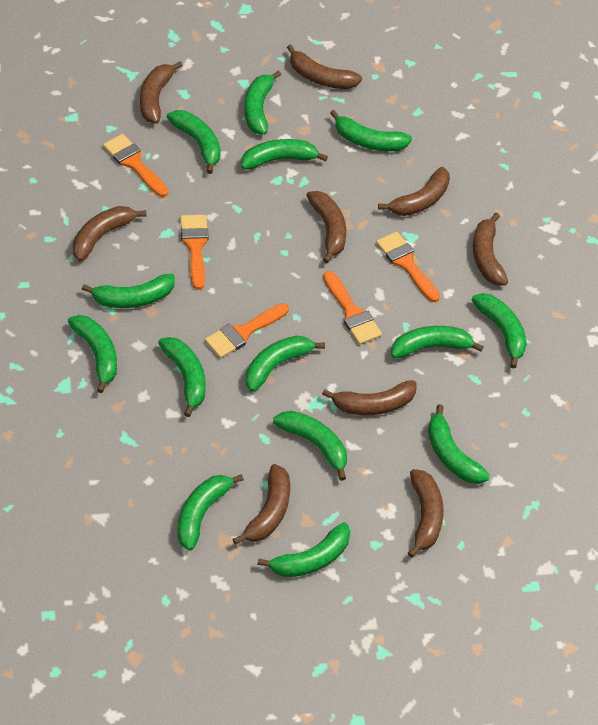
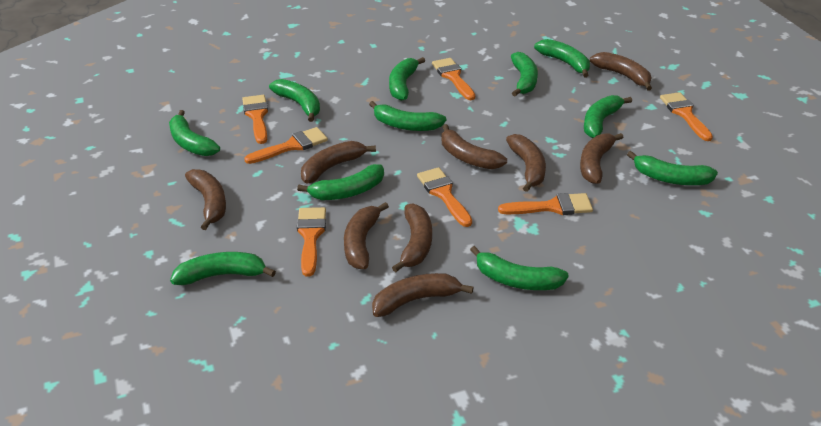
green banana: 14 -> 11
orange brush: 5 -> 7

